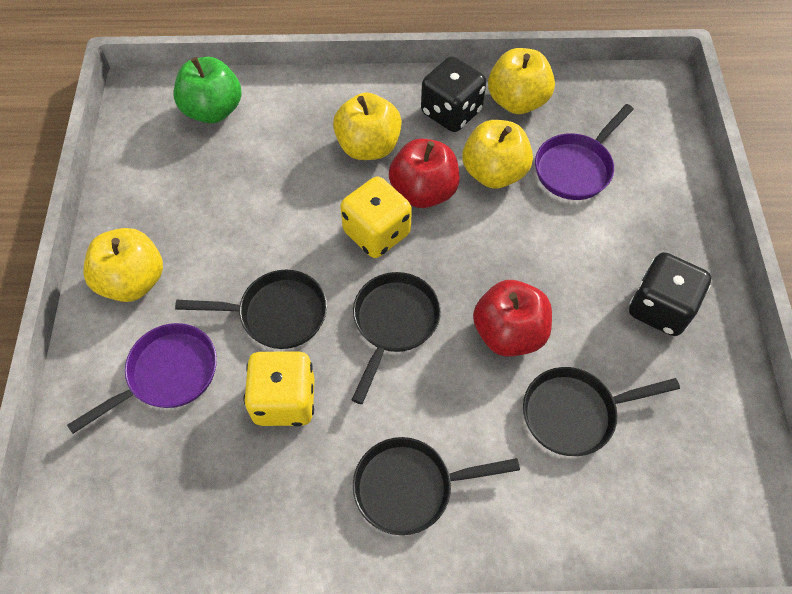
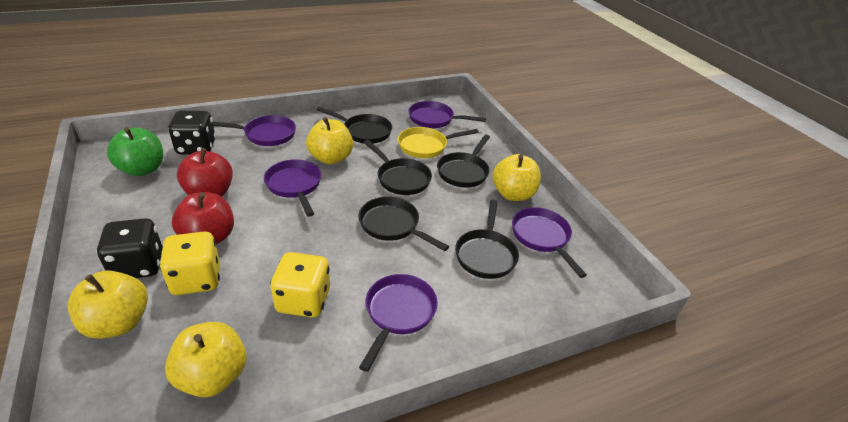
black pan: 4 -> 5
purple pan: 2 -> 5
yellow pan: 0 -> 1

